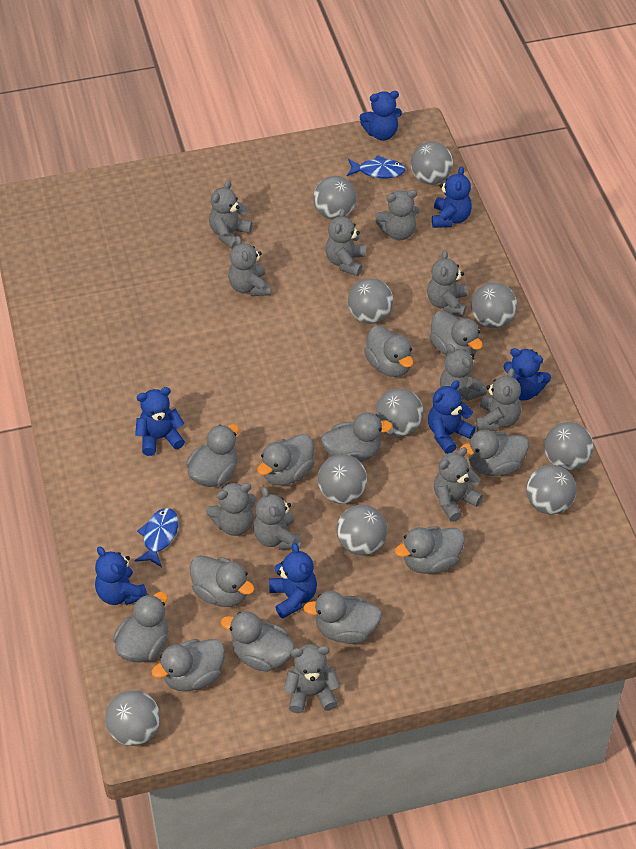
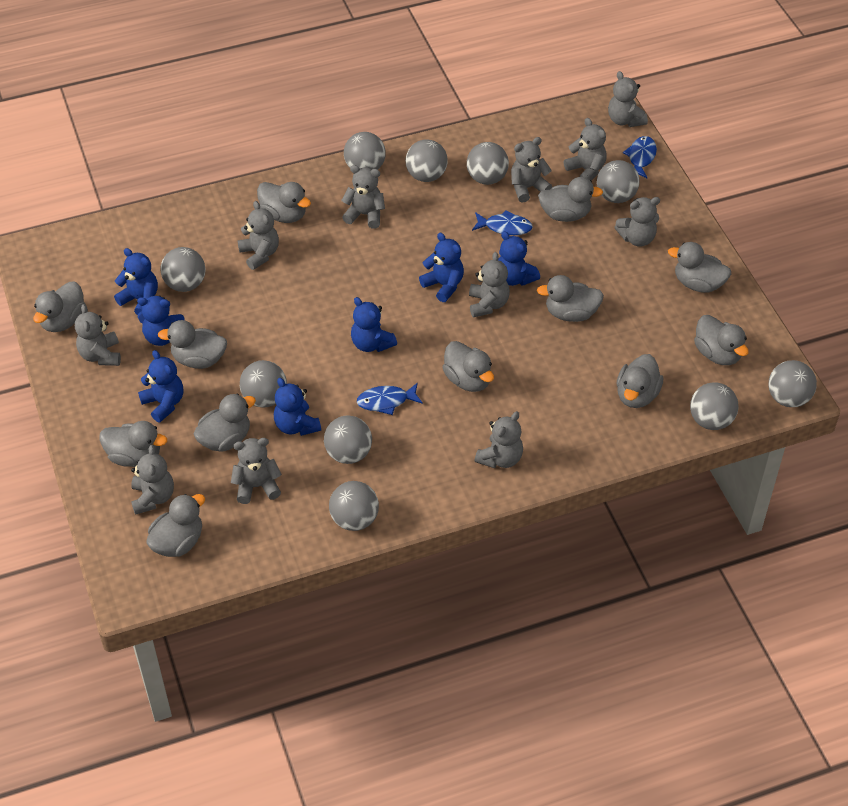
blue fish: 2 -> 3

